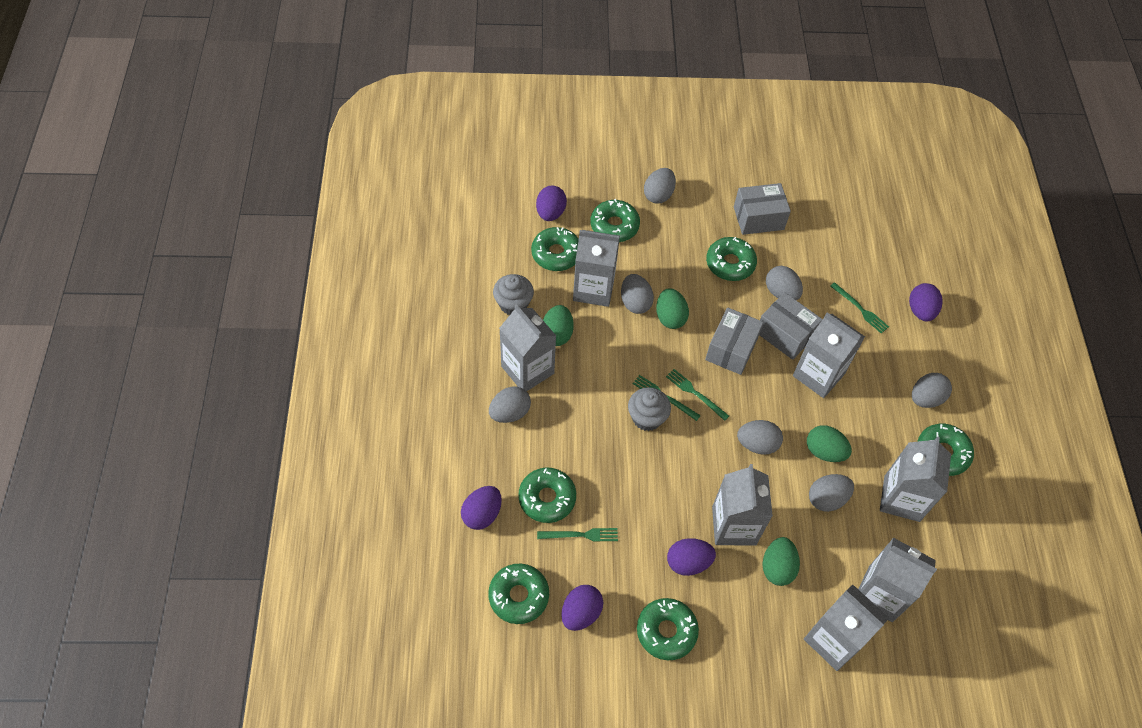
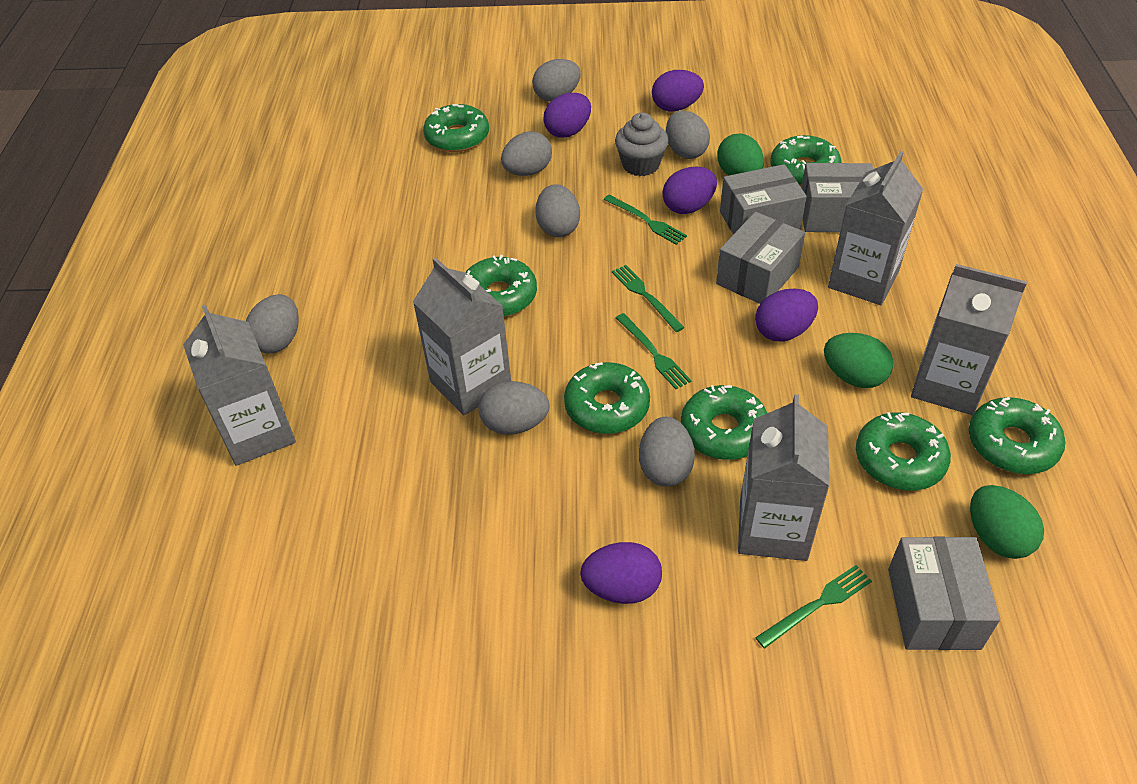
green egg: 4 -> 3
grey box: 3 -> 4
grey carton: 7 -> 5
grey cupcake: 2 -> 1

